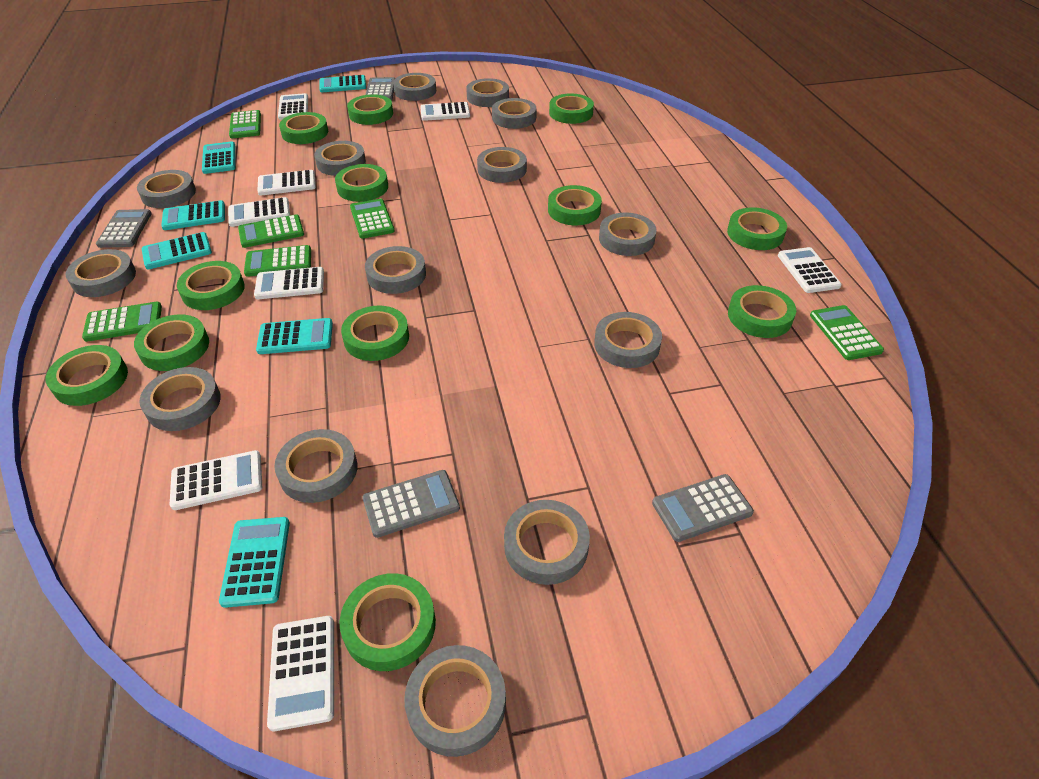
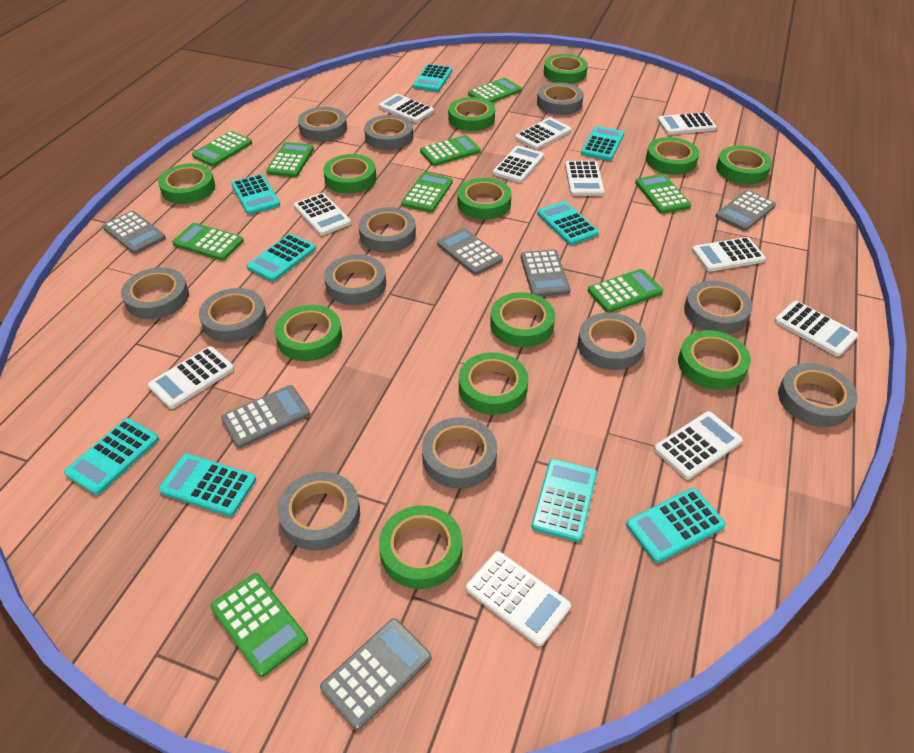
green calculator: 6 -> 9
grey calculator: 4 -> 6
grey tape: 14 -> 12
turquoise calculator: 6 -> 9
white calculator: 8 -> 11

